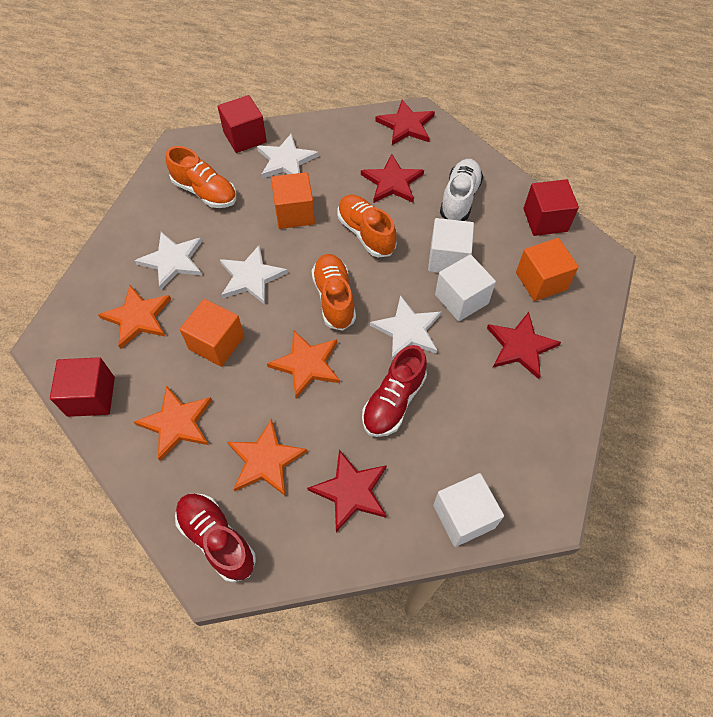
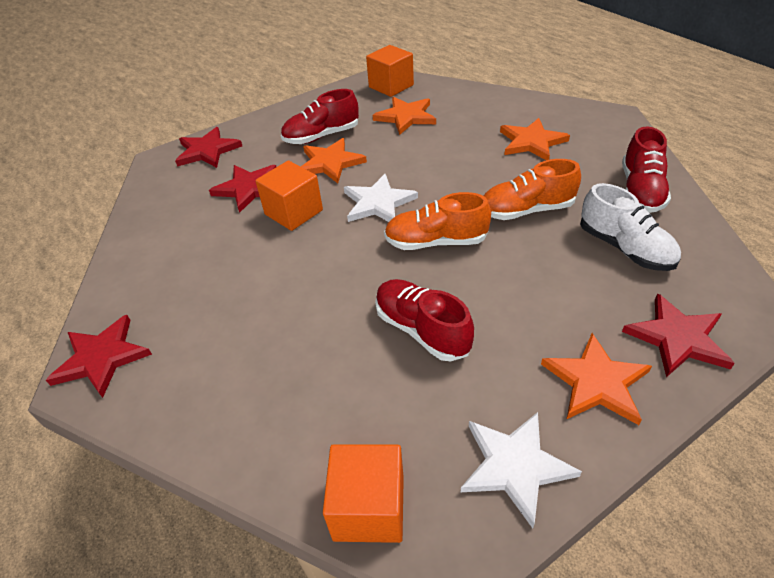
orange shoe: 3 -> 2
red cube: 3 -> 0
red shoe: 2 -> 3
white cube: 3 -> 0
white star: 4 -> 2

